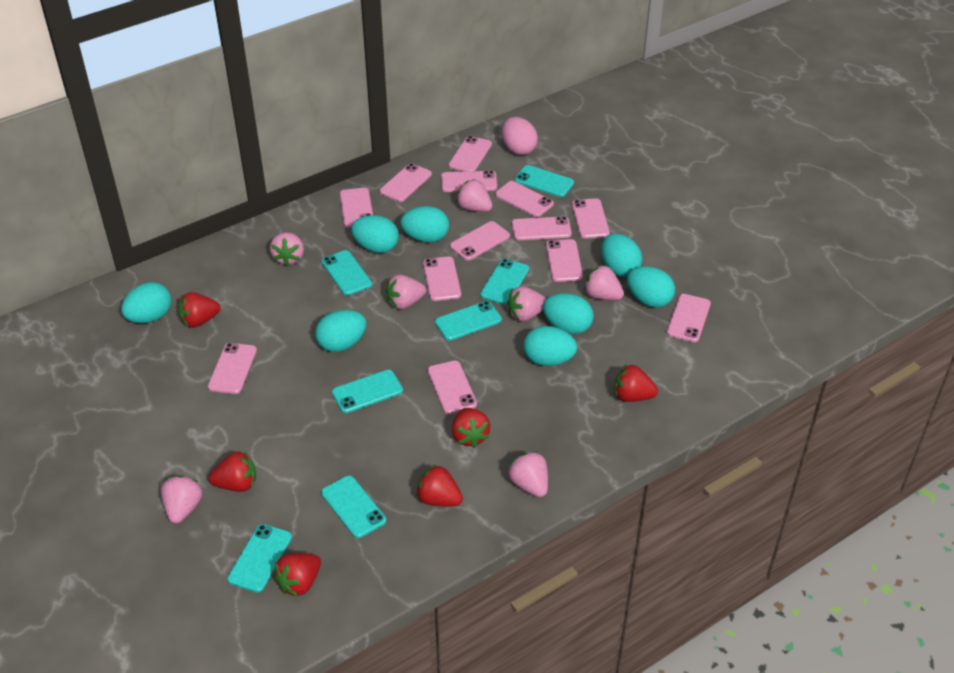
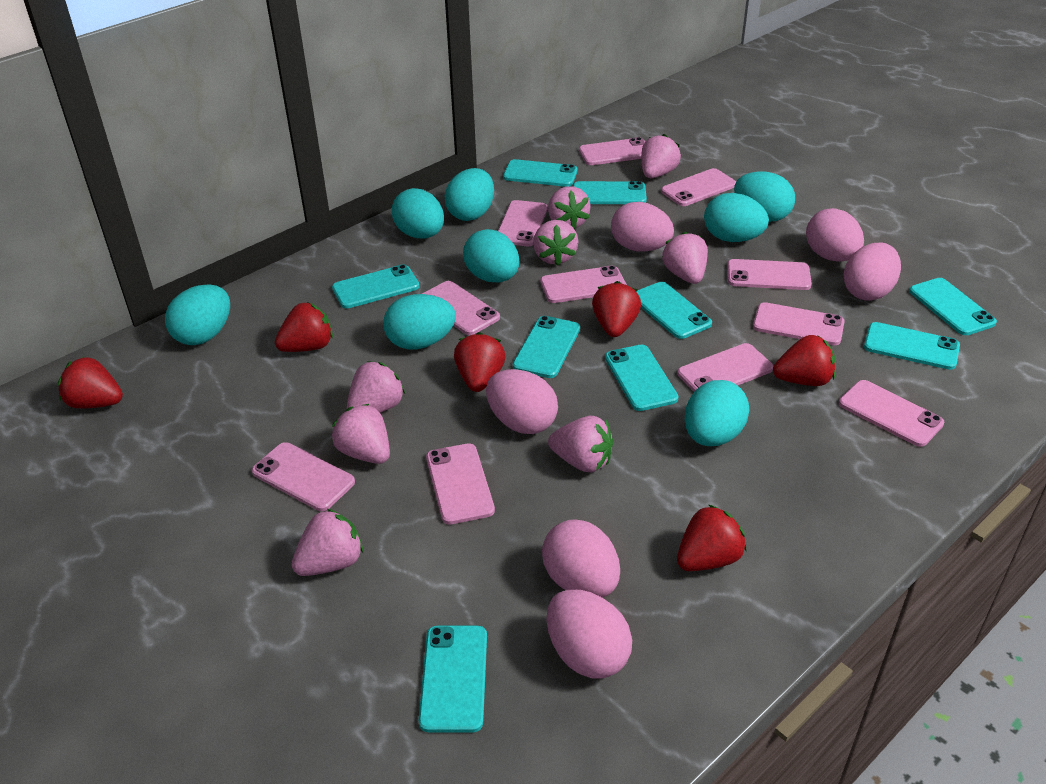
pink egg: 1 -> 6
pink phone: 13 -> 11
pink strawberry: 7 -> 8
turquoise phone: 7 -> 9

